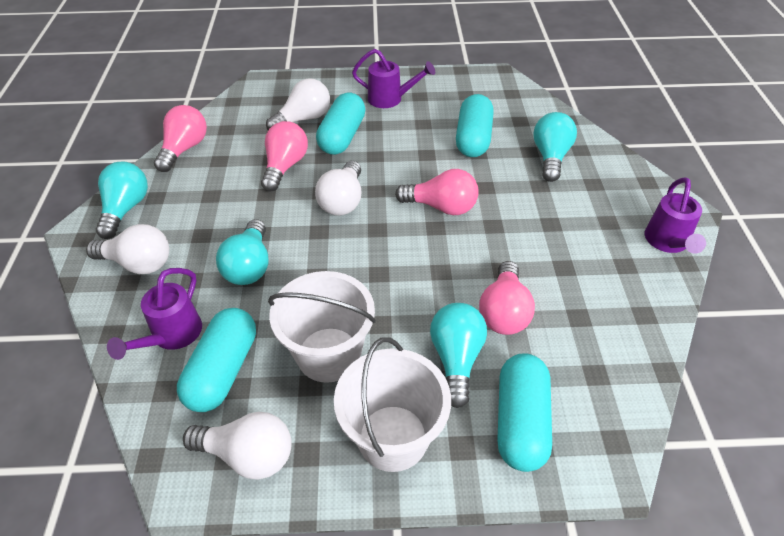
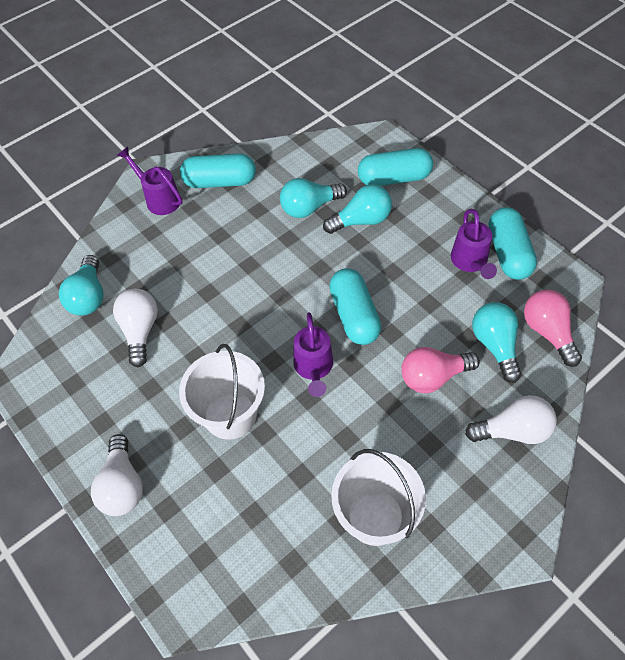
pink light bulb: 4 -> 2
white light bulb: 4 -> 3

